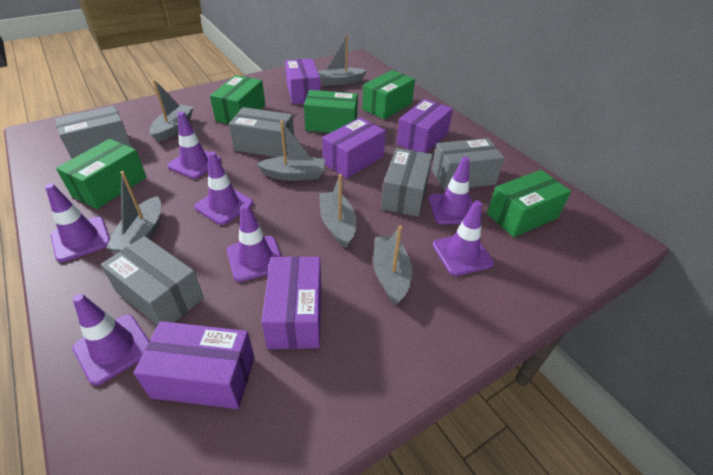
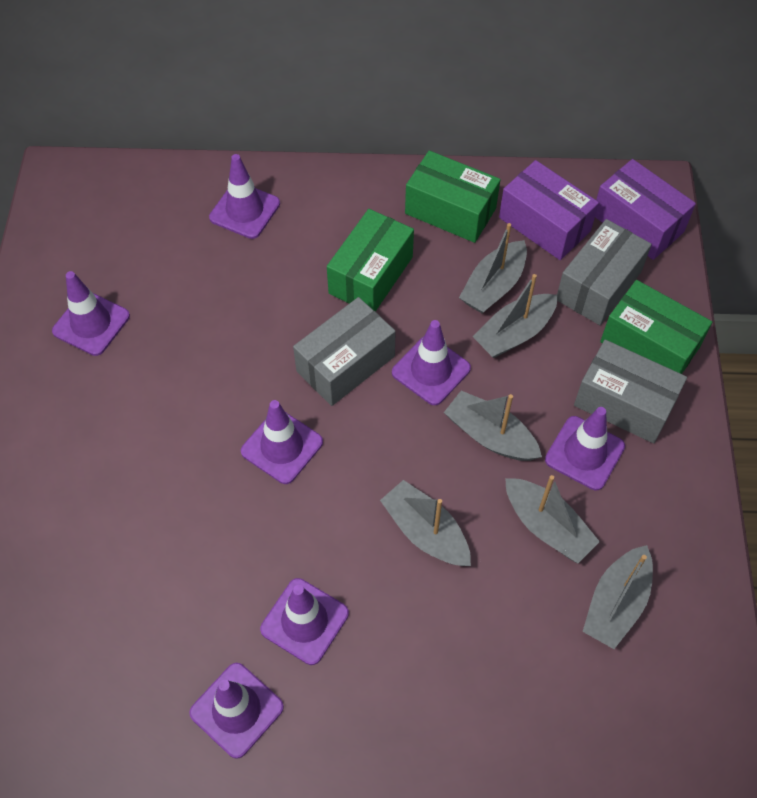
green box: 5 -> 3
grey box: 5 -> 3
purple box: 5 -> 2

